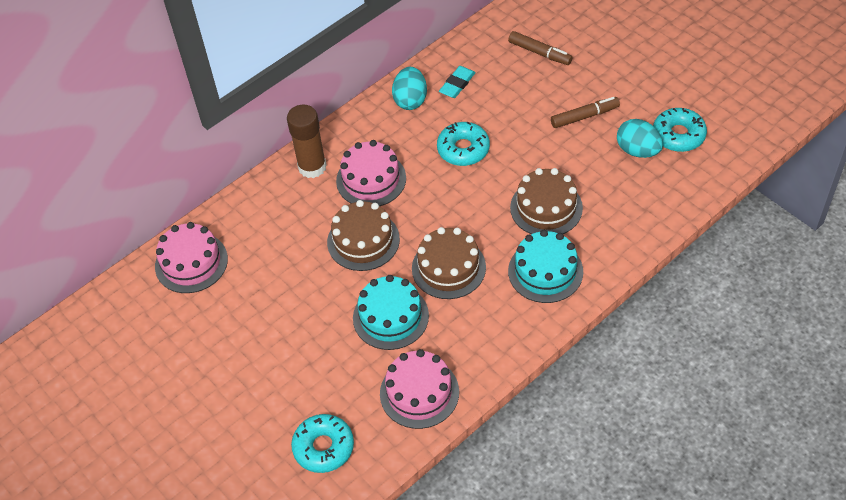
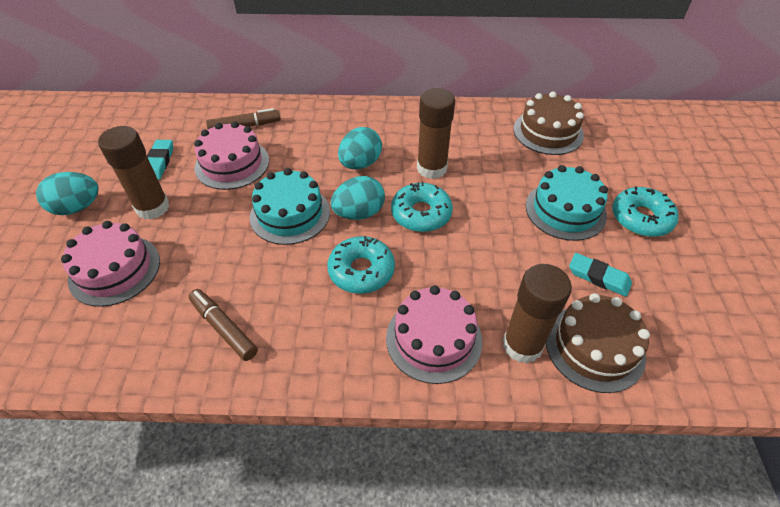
brown cake: 3 -> 2
brown glue stick: 1 -> 3
turquoise egg: 2 -> 3
turquoise eraser: 1 -> 2

